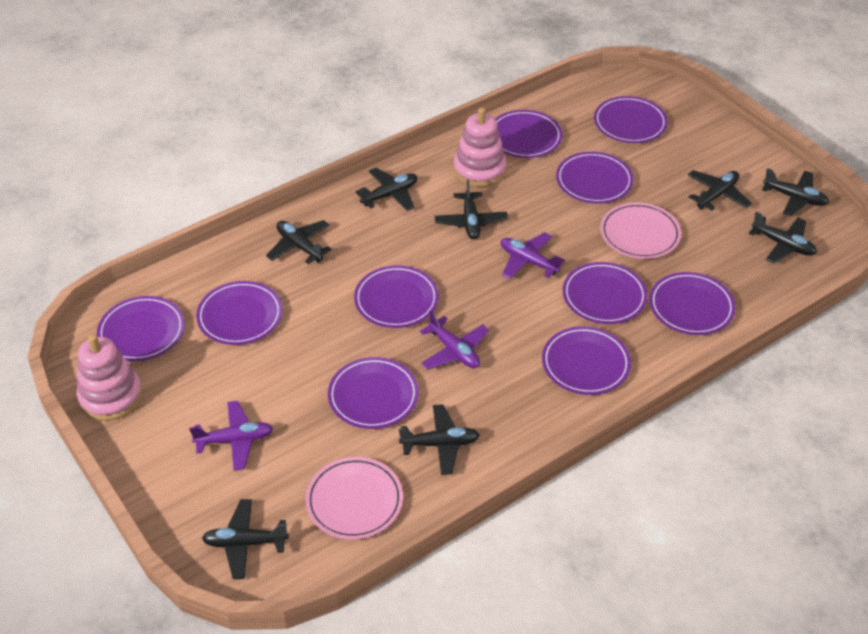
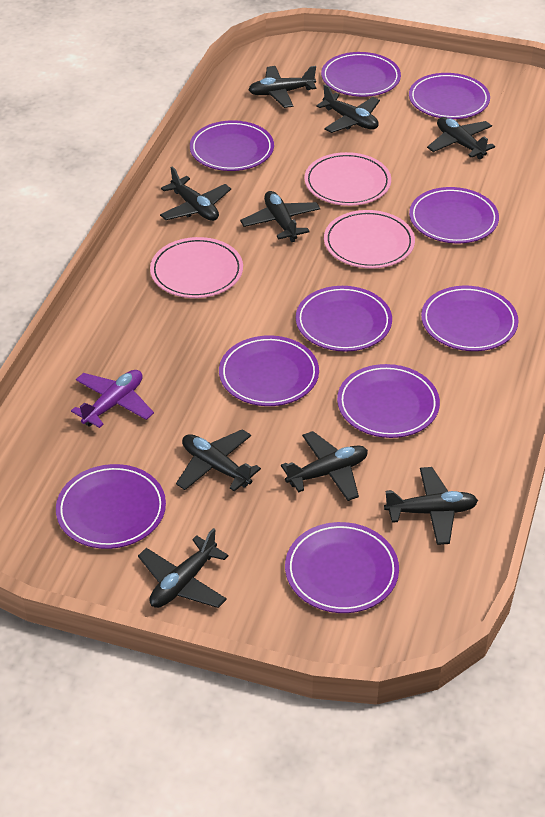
black plane: 8 -> 9
pink plate: 2 -> 3
pink stacking toy: 2 -> 0
purple plane: 3 -> 1

